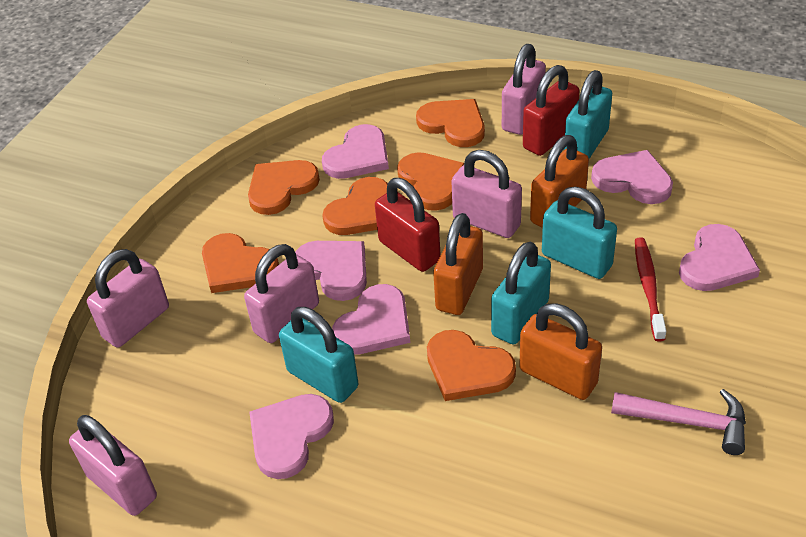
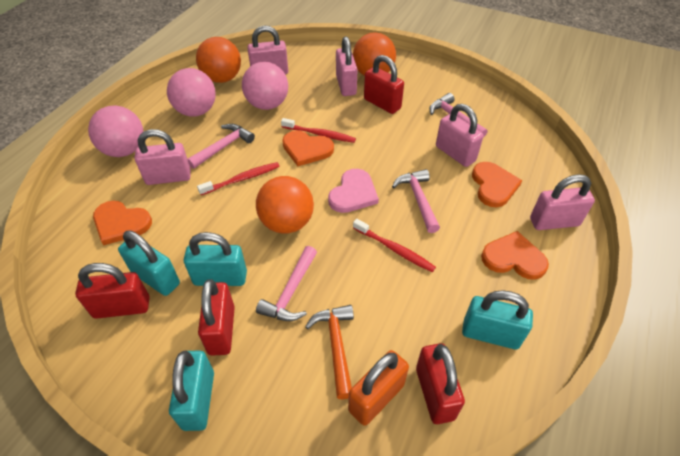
orange ball: 0 -> 3
orange hammer: 0 -> 1
orange heart: 6 -> 4
orange padlock: 3 -> 1
pink ball: 0 -> 3
pink hammer: 1 -> 4
pink heart: 6 -> 1
red padlock: 2 -> 4
red toothbrush: 1 -> 3

